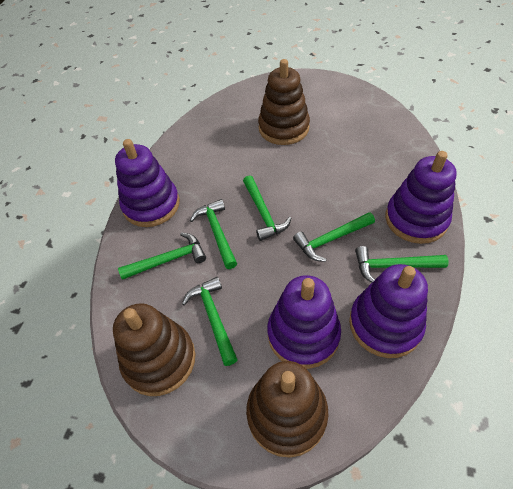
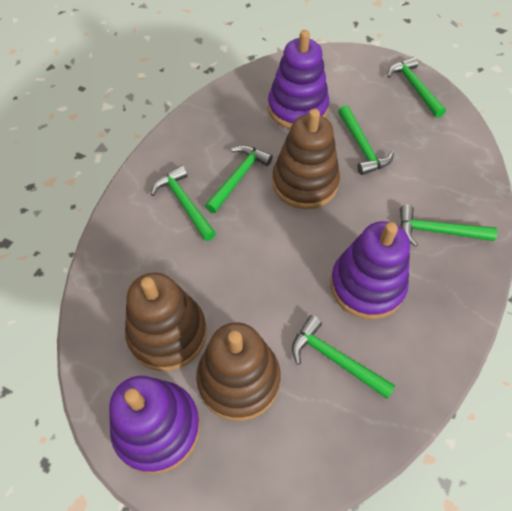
purple stacking toy: 4 -> 3

